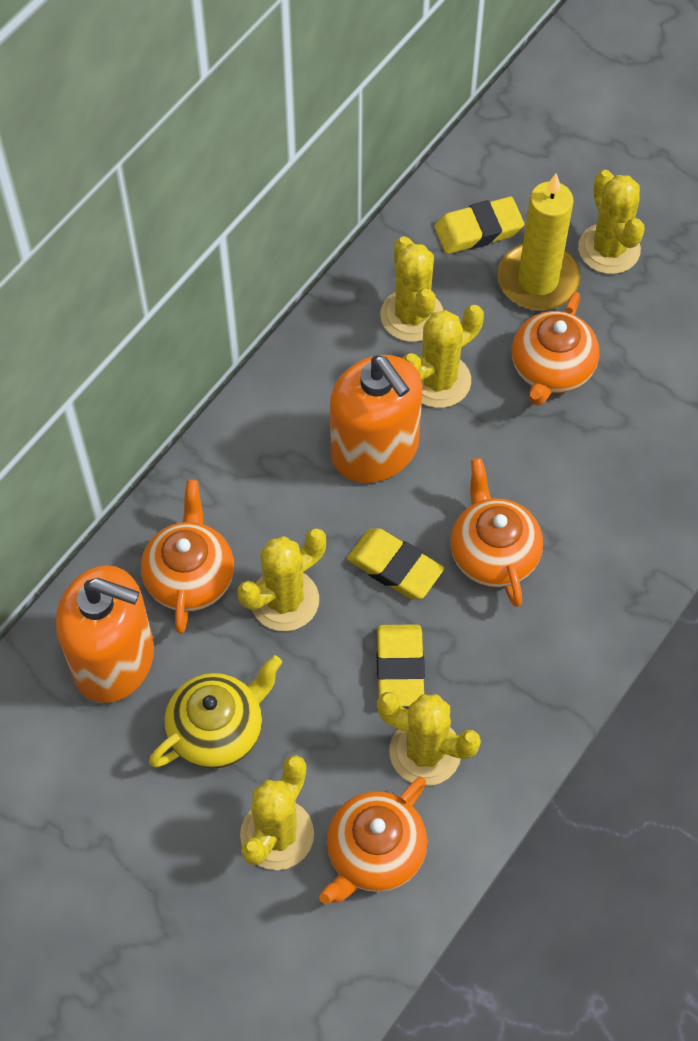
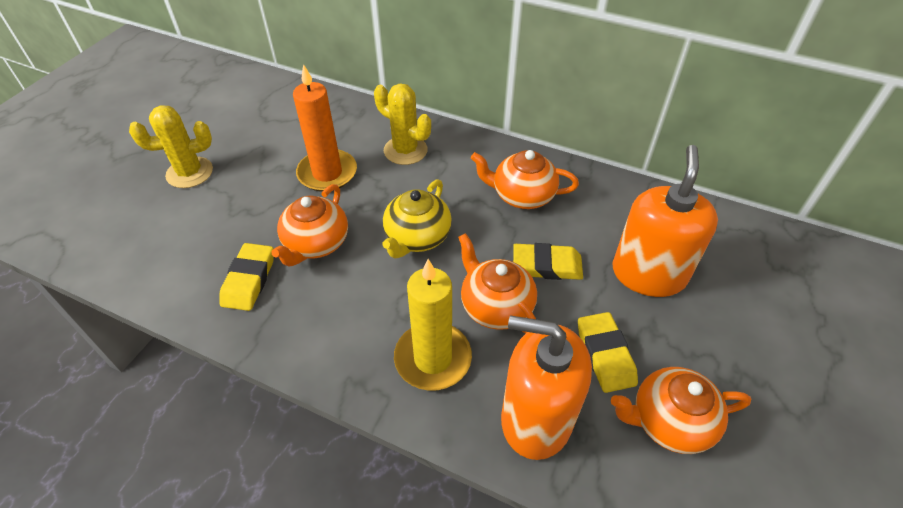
orange candle: 0 -> 1
yellow cactus: 6 -> 2

